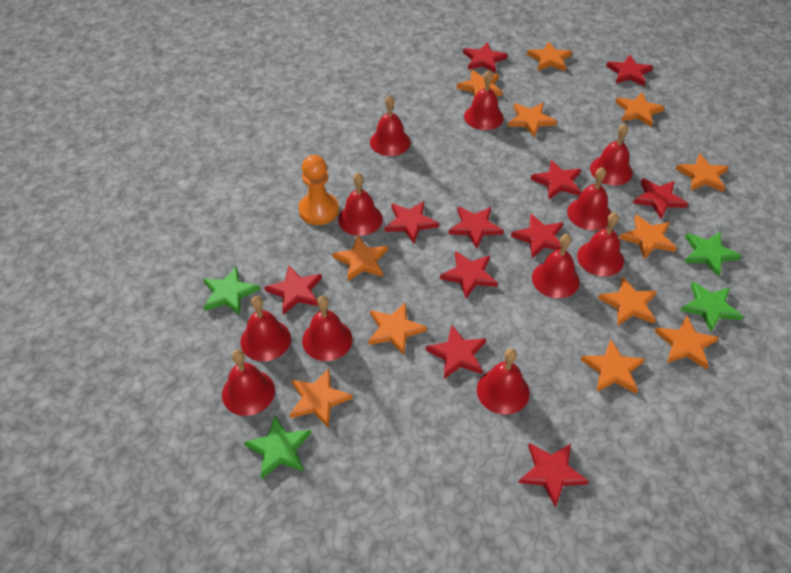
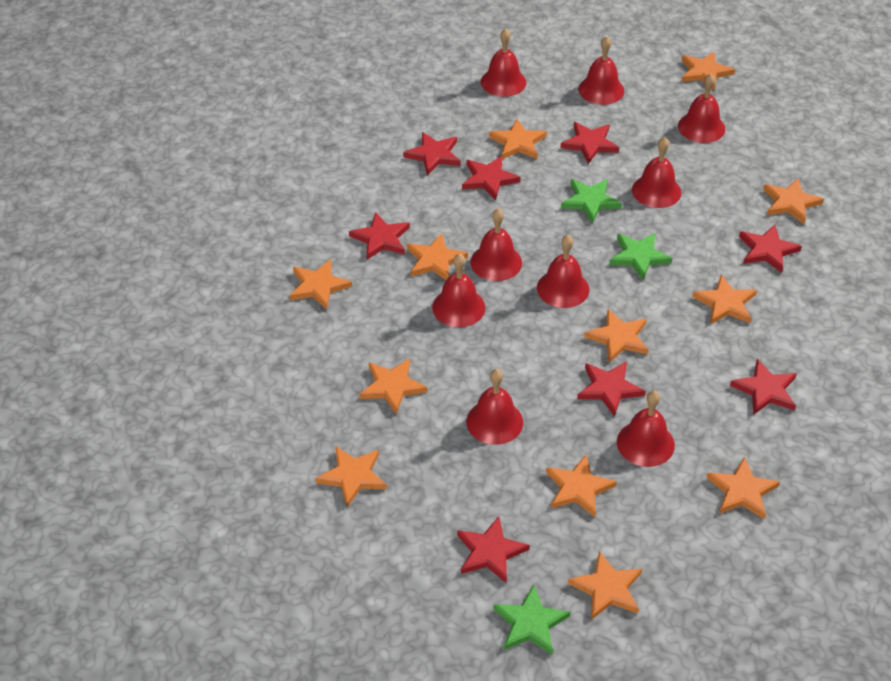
green star: 4 -> 3
orange pawn: 1 -> 0
red bell: 11 -> 9
red star: 11 -> 8

